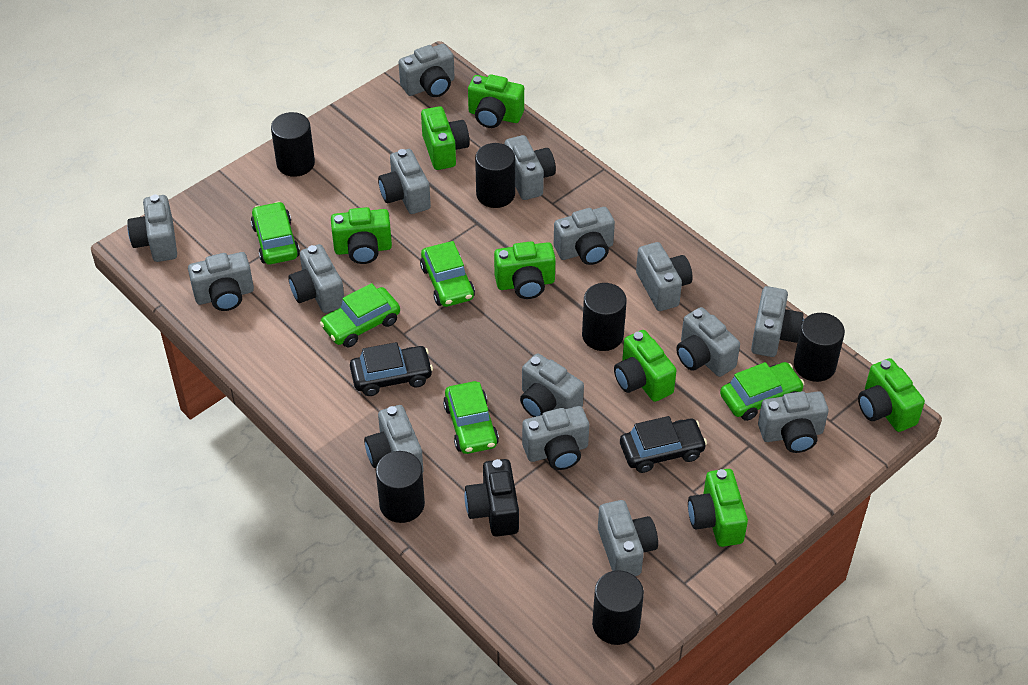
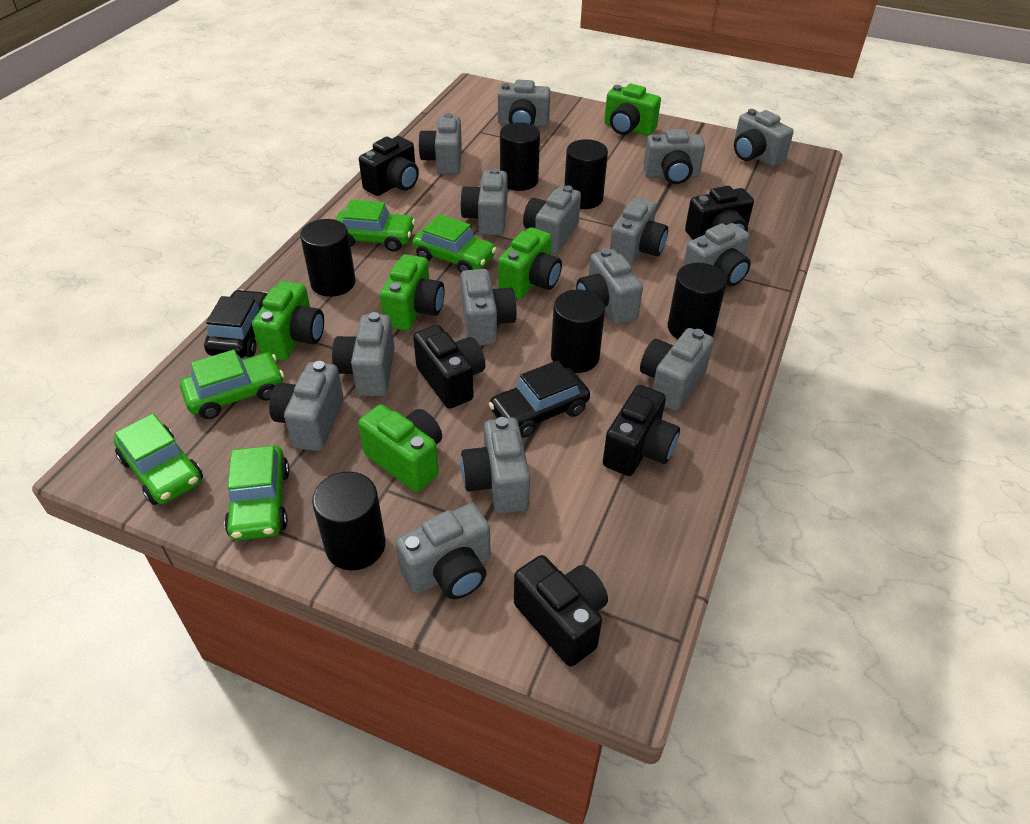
black camera: 1 -> 5
green camera: 7 -> 5

